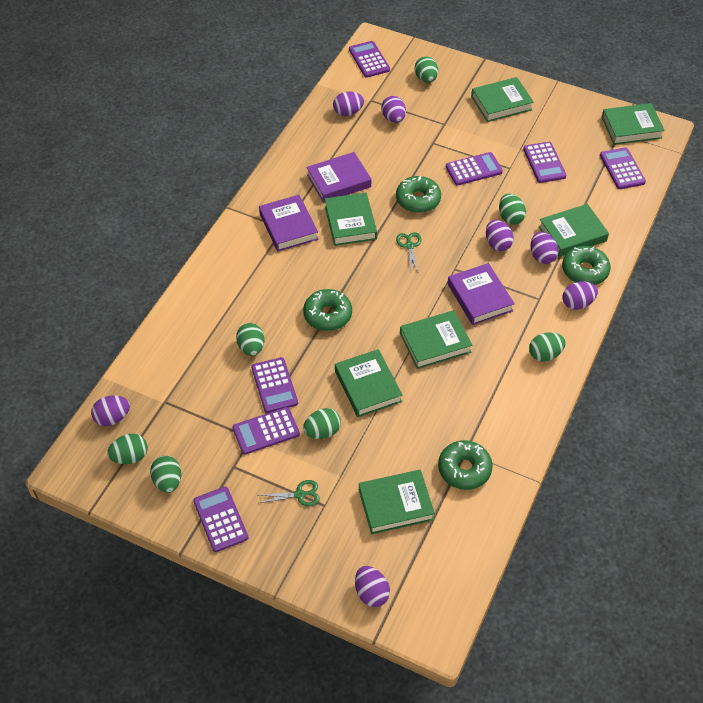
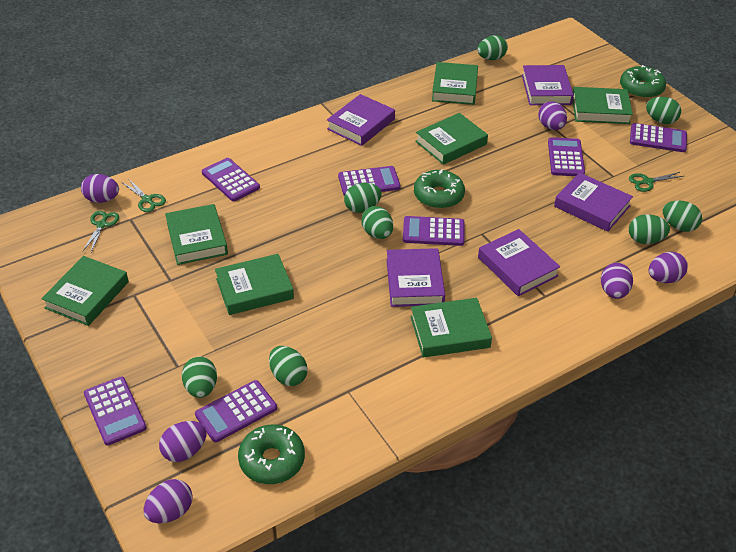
green donut: 4 -> 3
green egg: 7 -> 8
green scissors: 2 -> 3
purple book: 3 -> 5
purple egg: 7 -> 6

